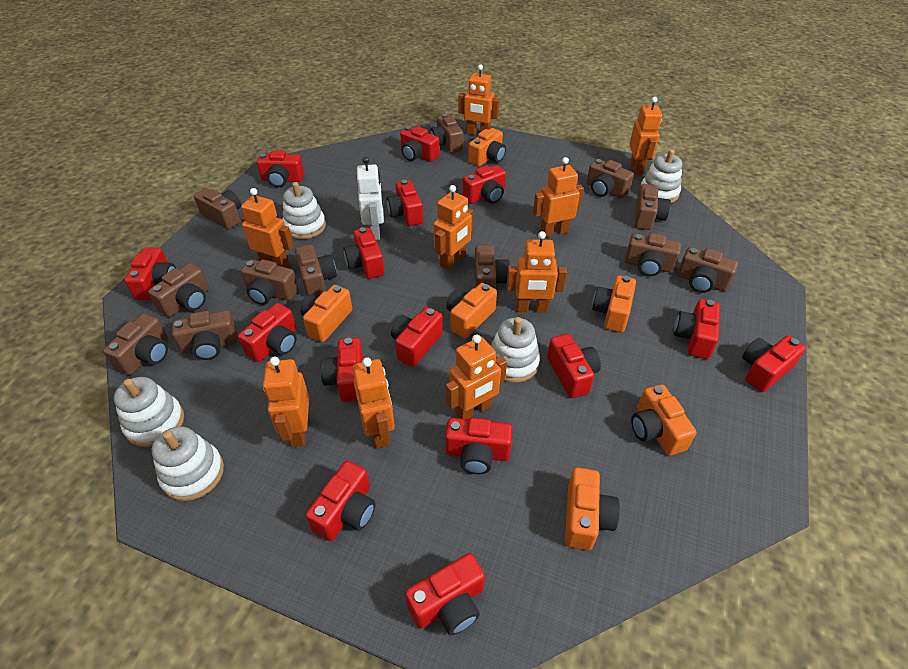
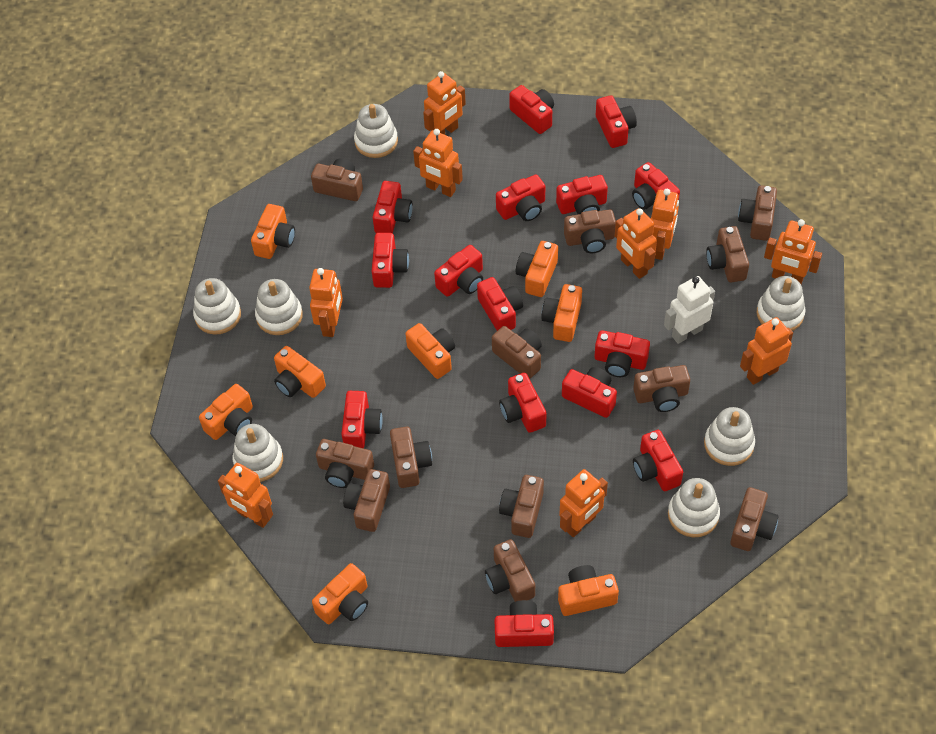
orange camera: 6 -> 8
white stacking toy: 5 -> 7

